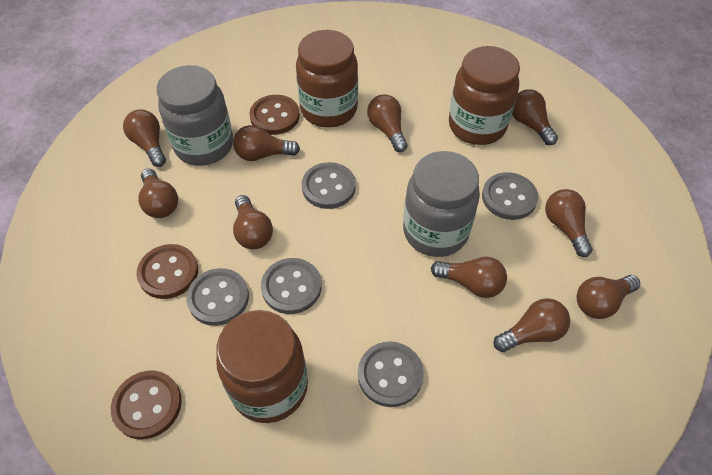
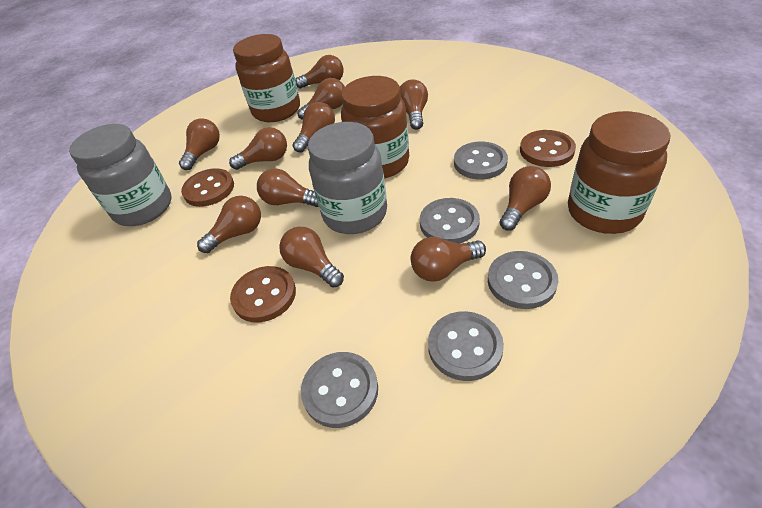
brown light bulb: 10 -> 11

